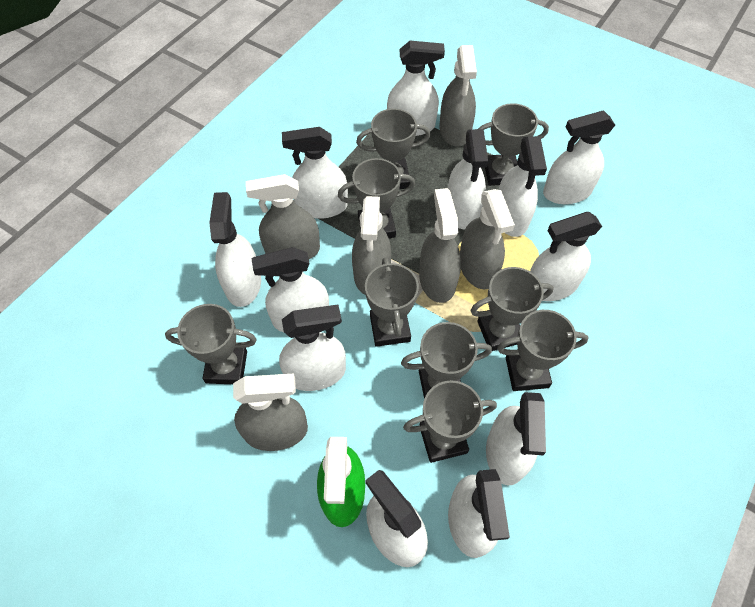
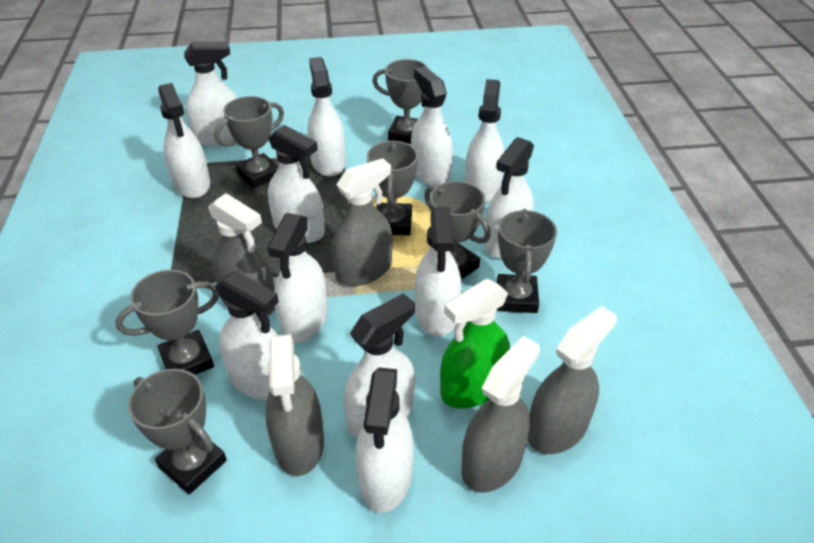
grey spray bottle: 6 -> 5
grey trophy: 9 -> 7

